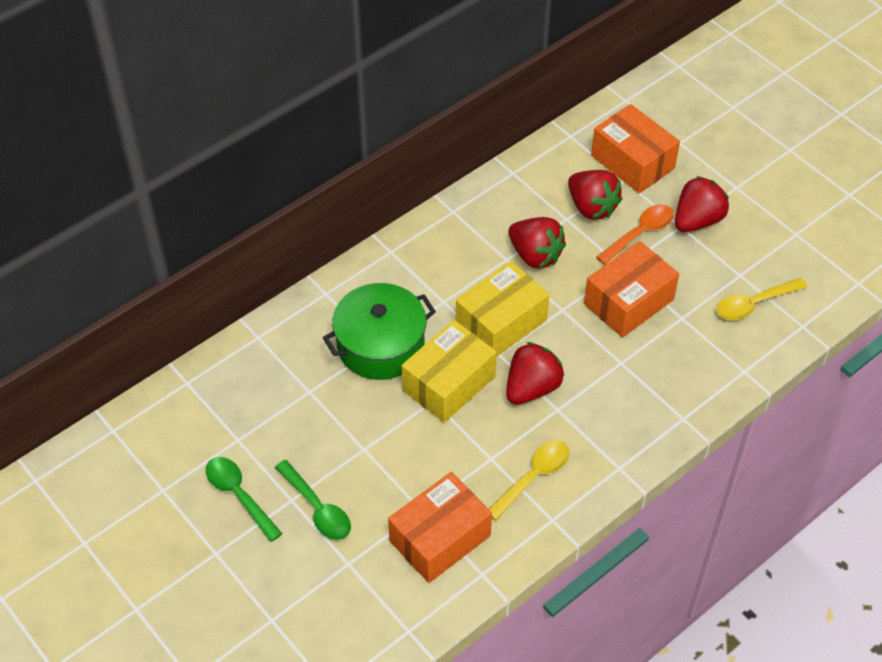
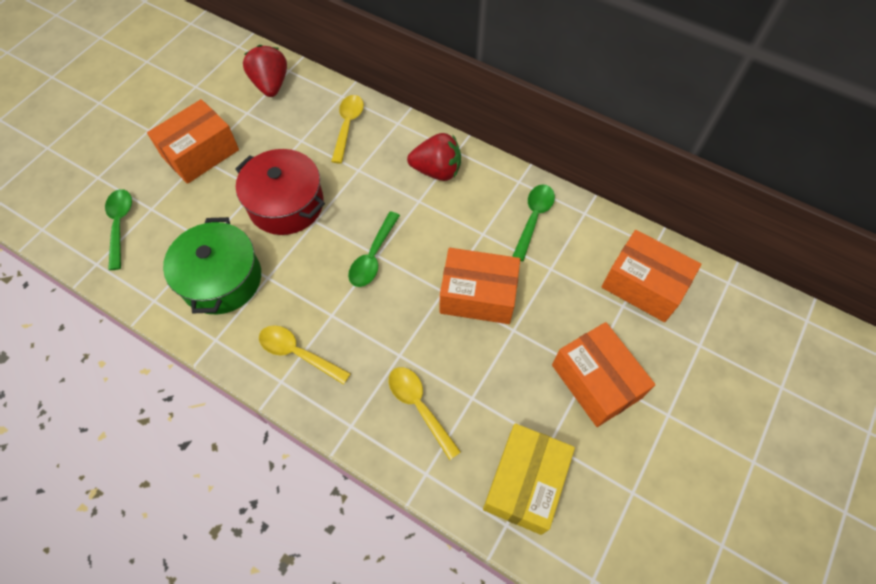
green spoon: 2 -> 3
orange box: 3 -> 4
orange spoon: 1 -> 0
red pot: 0 -> 1
red strawberry: 4 -> 2
yellow box: 2 -> 1
yellow spoon: 2 -> 3

